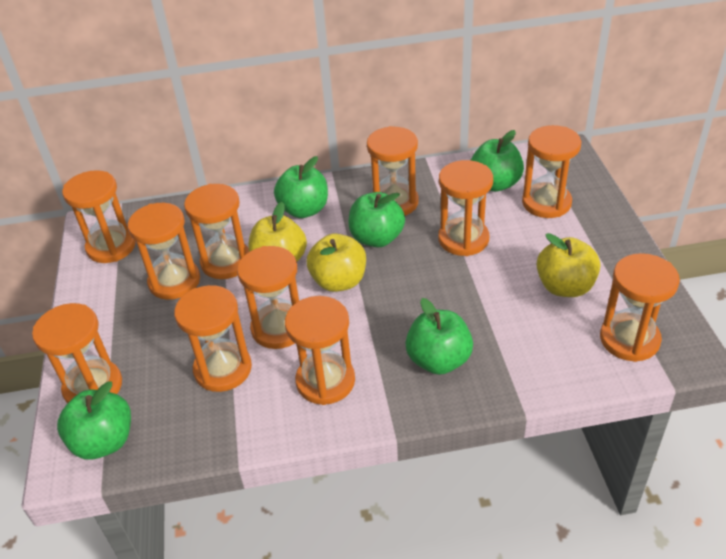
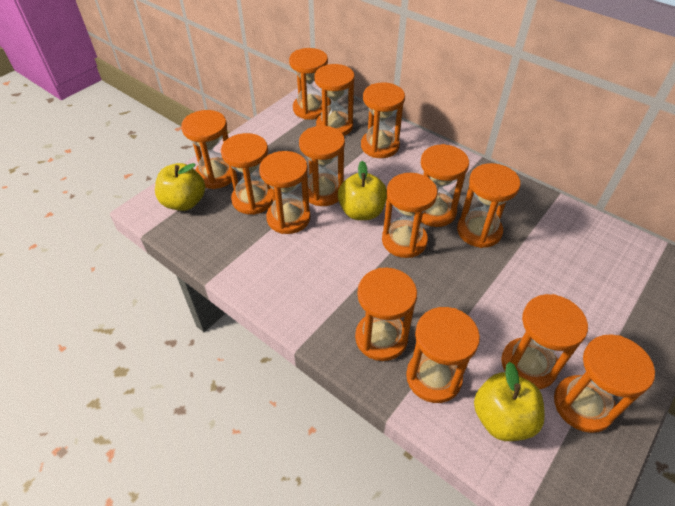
green apple: 5 -> 0
orange hourglass: 11 -> 14

